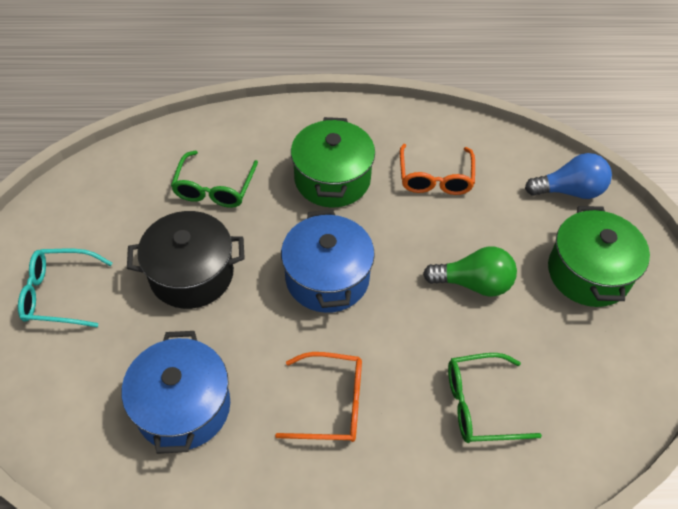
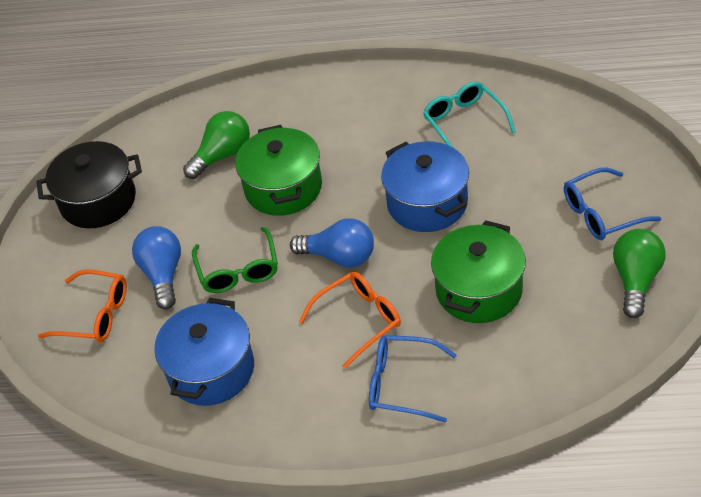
blue glasses: 0 -> 2
blue light bulb: 1 -> 2
green glasses: 2 -> 1
green light bulb: 1 -> 2

